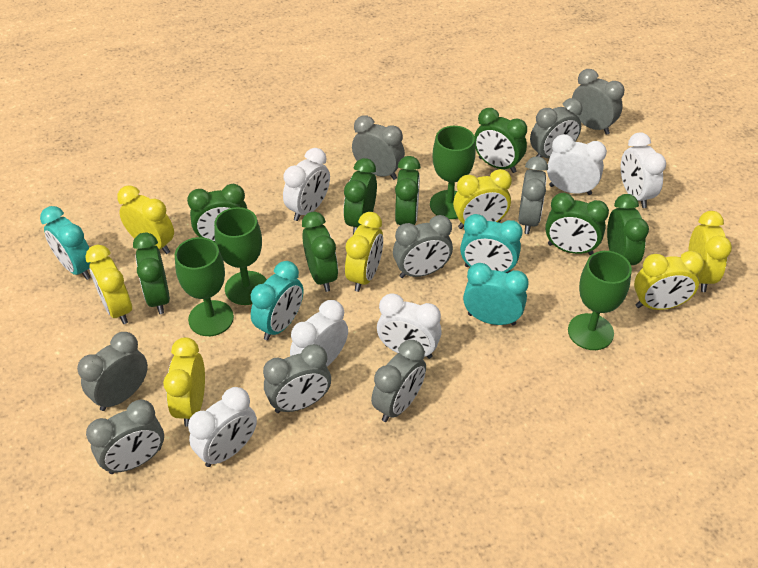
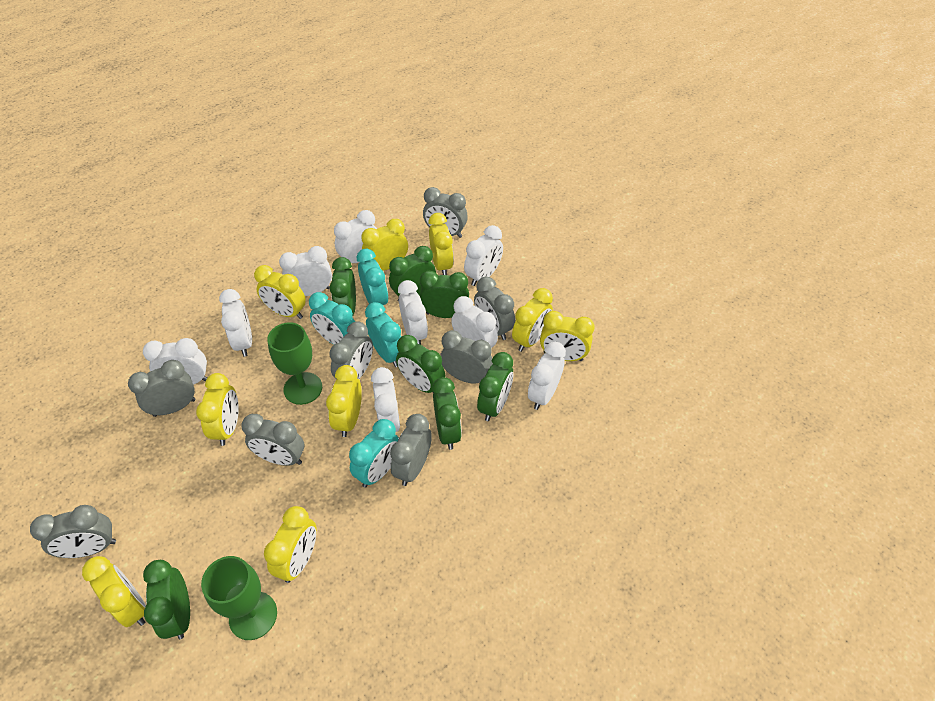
green clock: 8 -> 7
green goblet: 4 -> 2
grey clock: 9 -> 8
white clock: 6 -> 9
yellow clock: 7 -> 9

